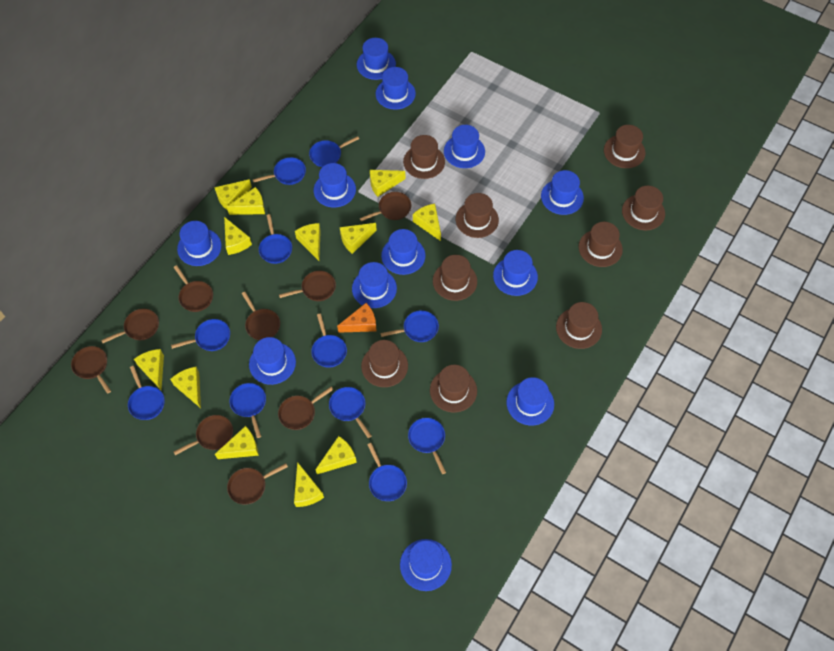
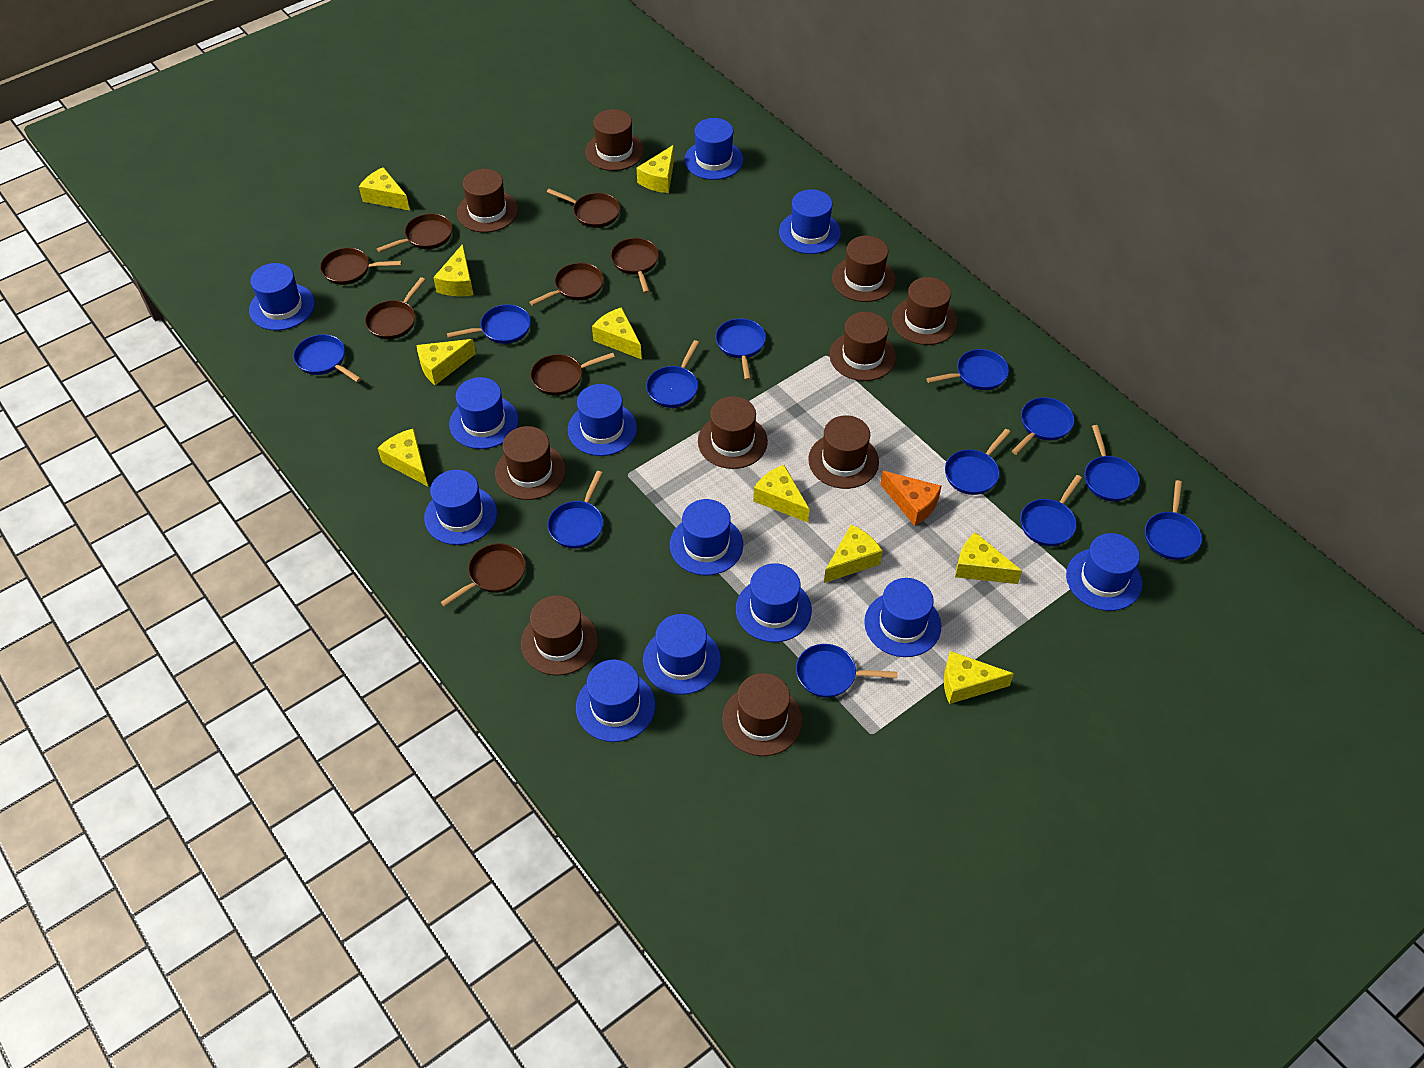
blue pan: 11 -> 12
brown hat: 9 -> 10
brown pan: 9 -> 8
yellow cheese: 12 -> 10

